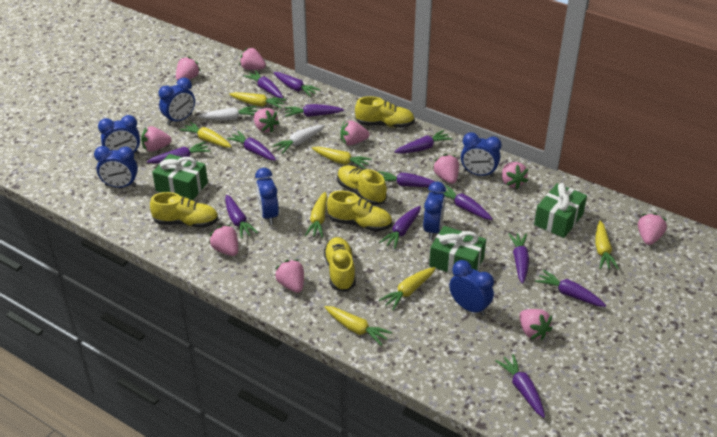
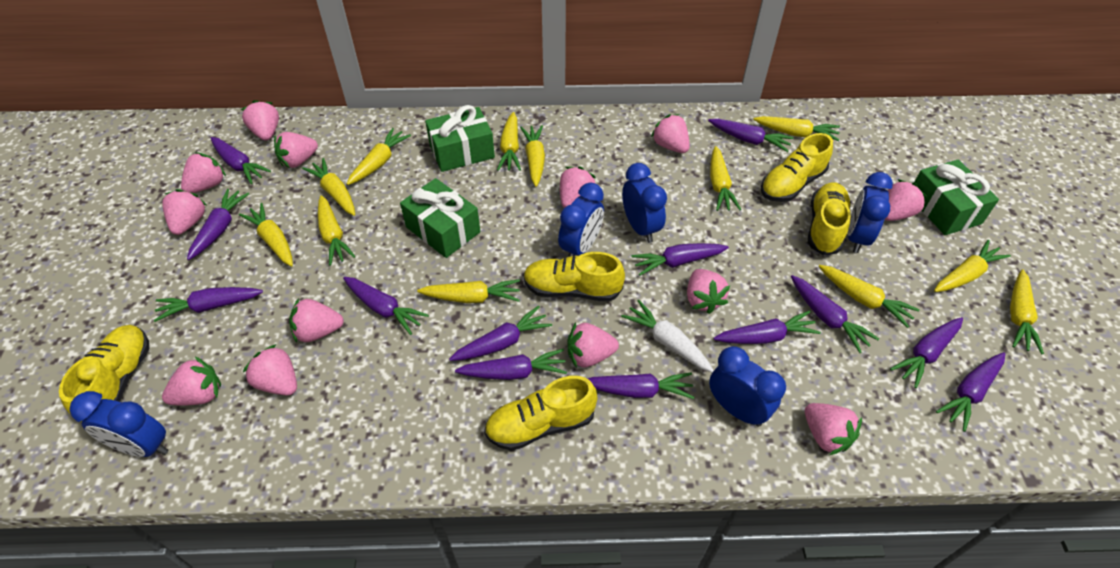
blue clock: 7 -> 5
pink strawberry: 11 -> 13
white carrot: 2 -> 1
yellow carrot: 7 -> 12

